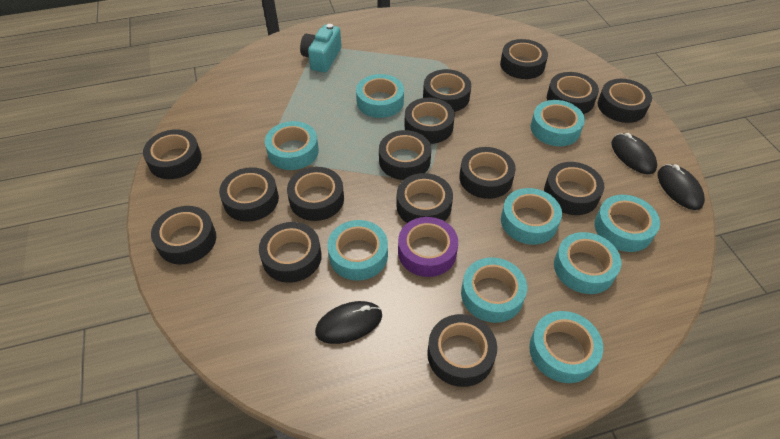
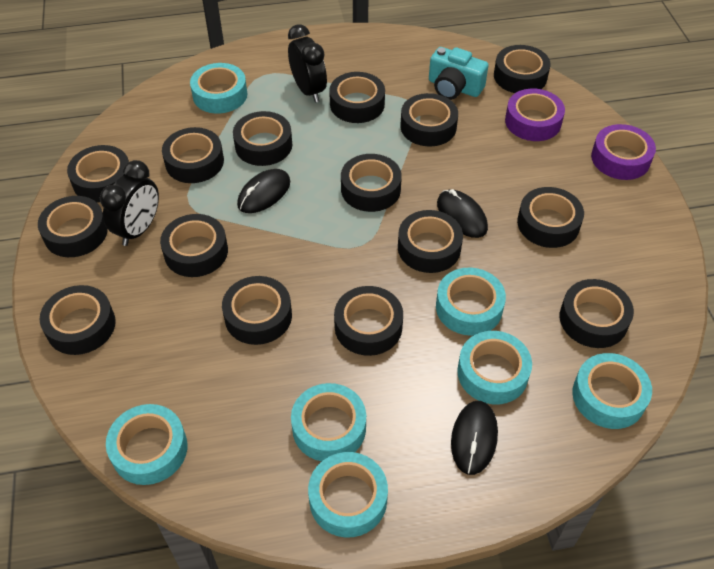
black clock: 0 -> 2
purple tape: 1 -> 2
turquoise tape: 9 -> 7

